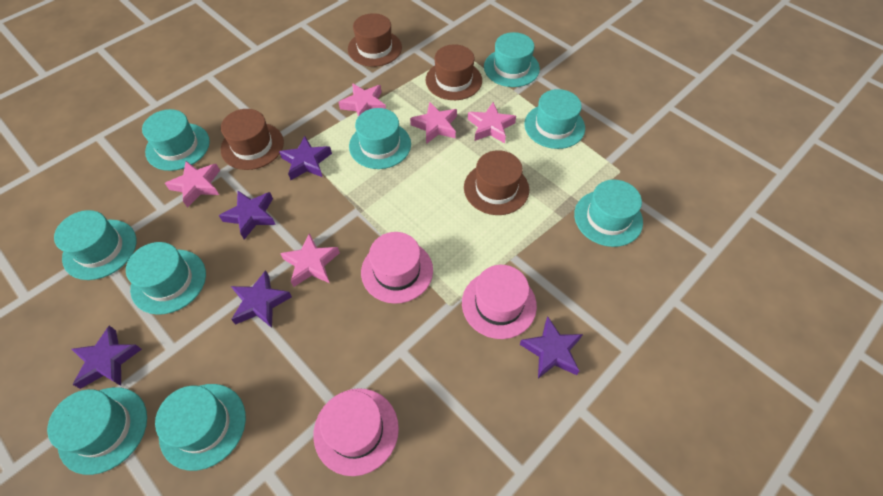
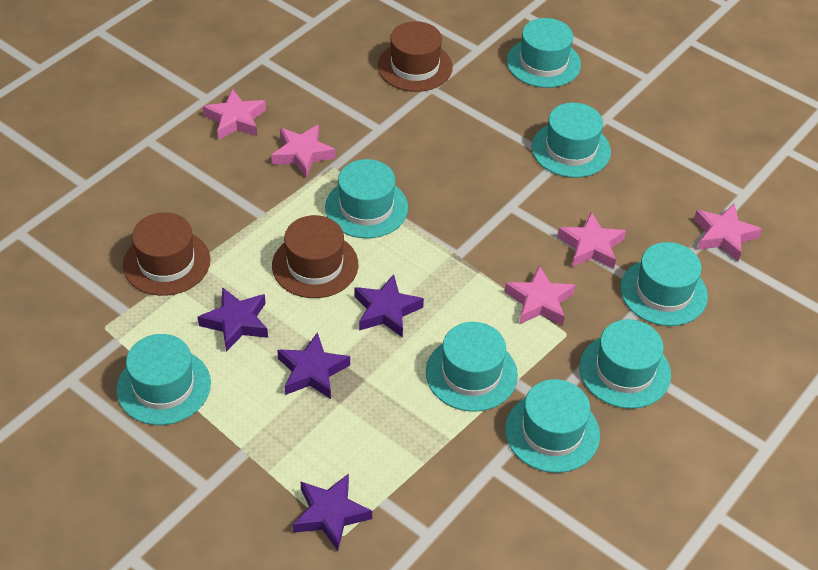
brown hat: 4 -> 3
pink hat: 3 -> 0
purple star: 5 -> 4
turquoise hat: 9 -> 8

